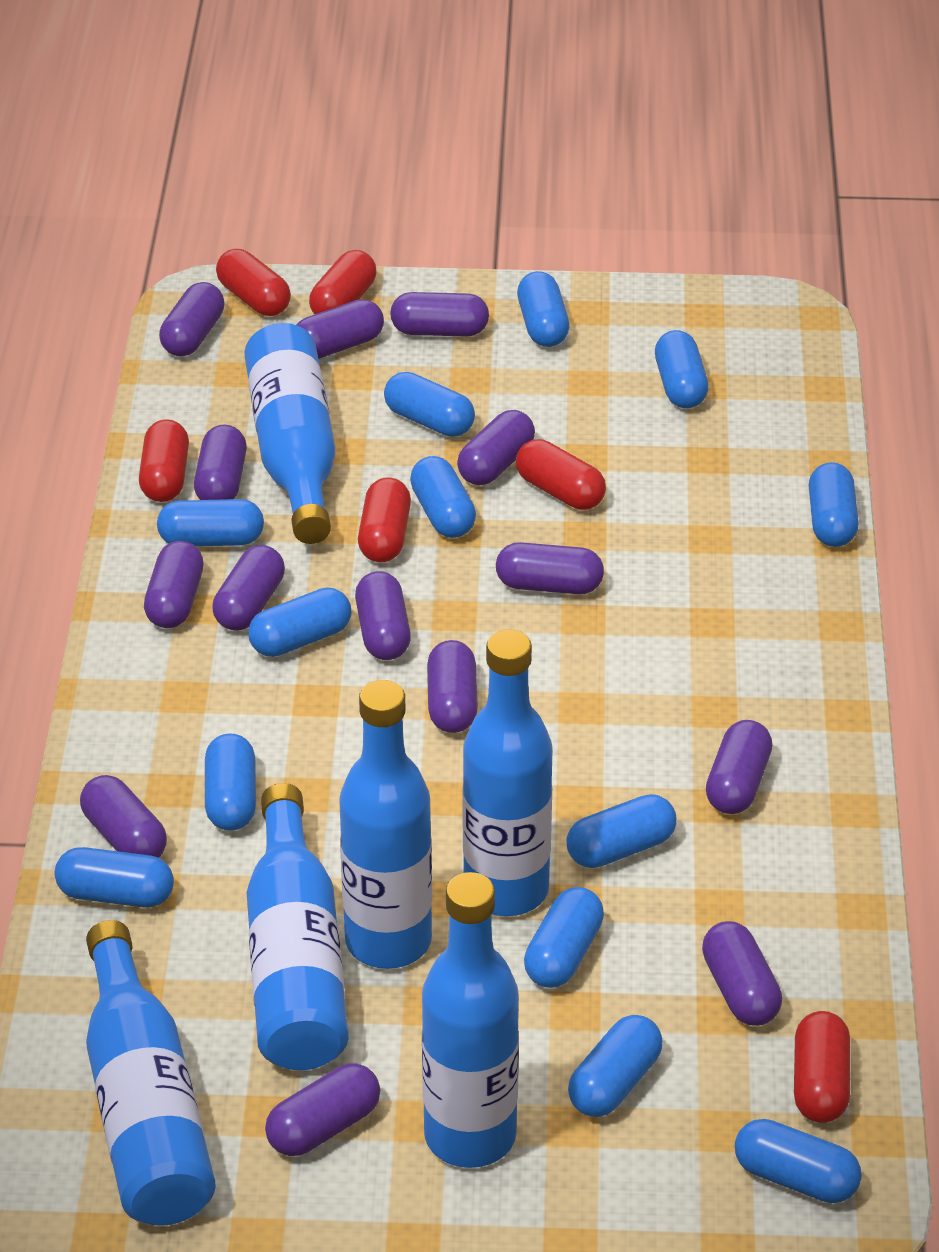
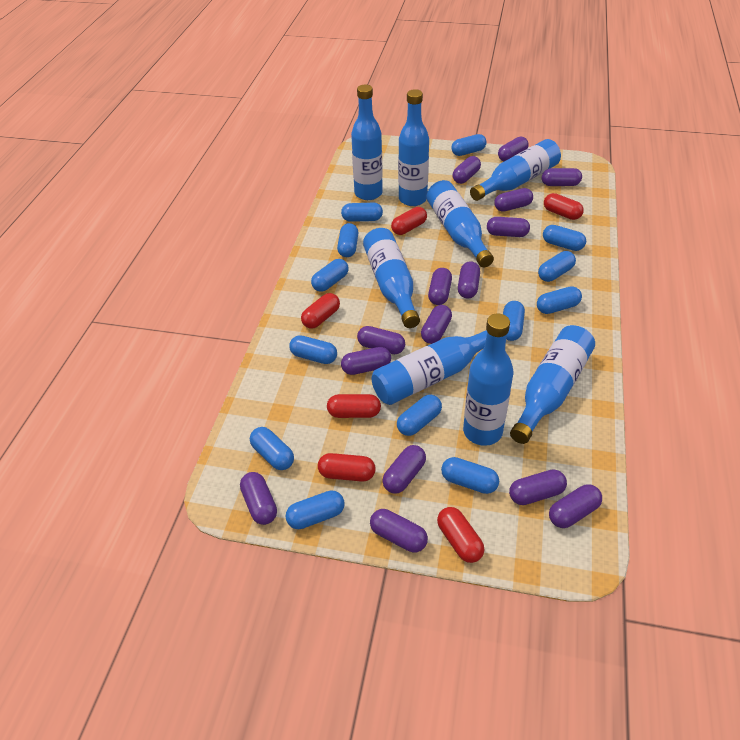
blue bottle: 6 -> 8
purple capsule: 14 -> 15

